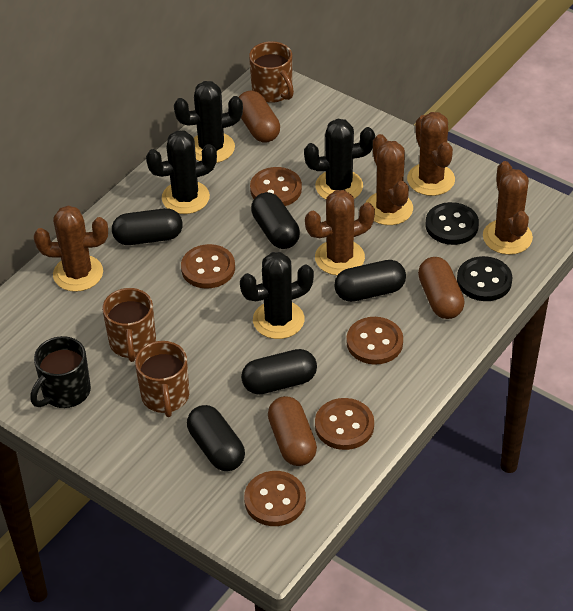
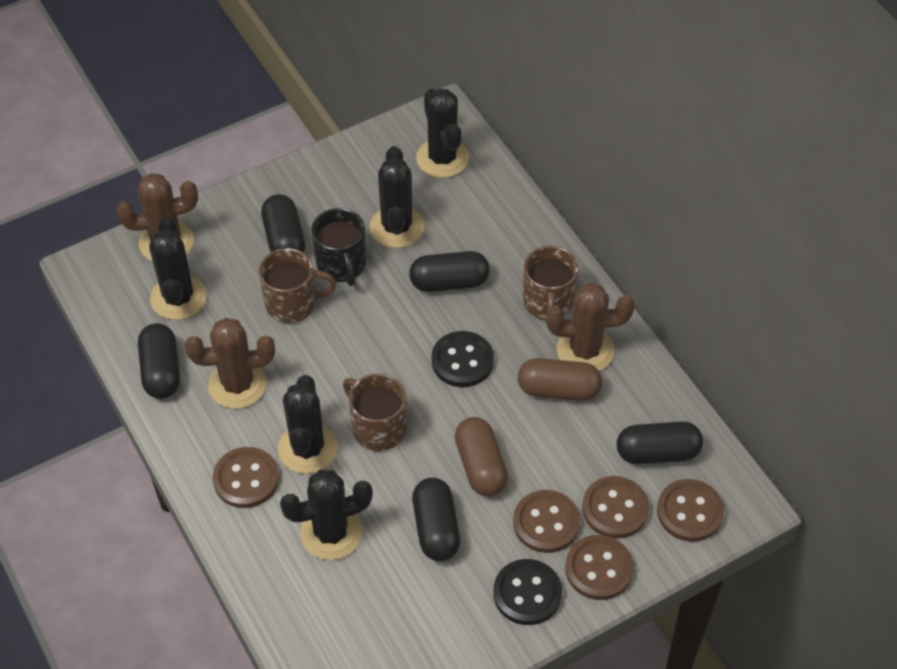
black cactus: 4 -> 5
brown cactus: 5 -> 3
brown capsule: 3 -> 2

